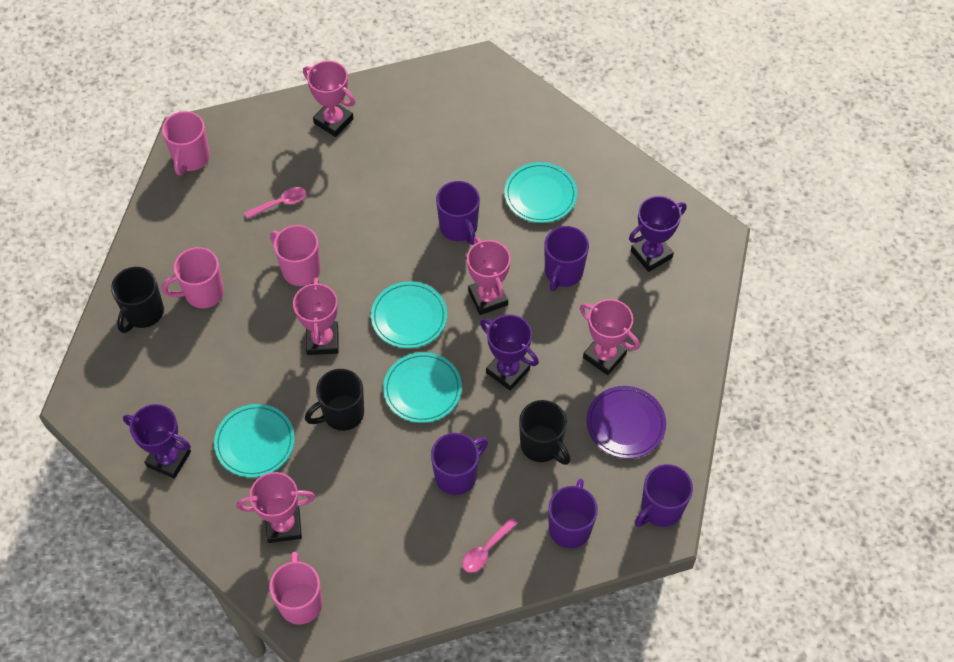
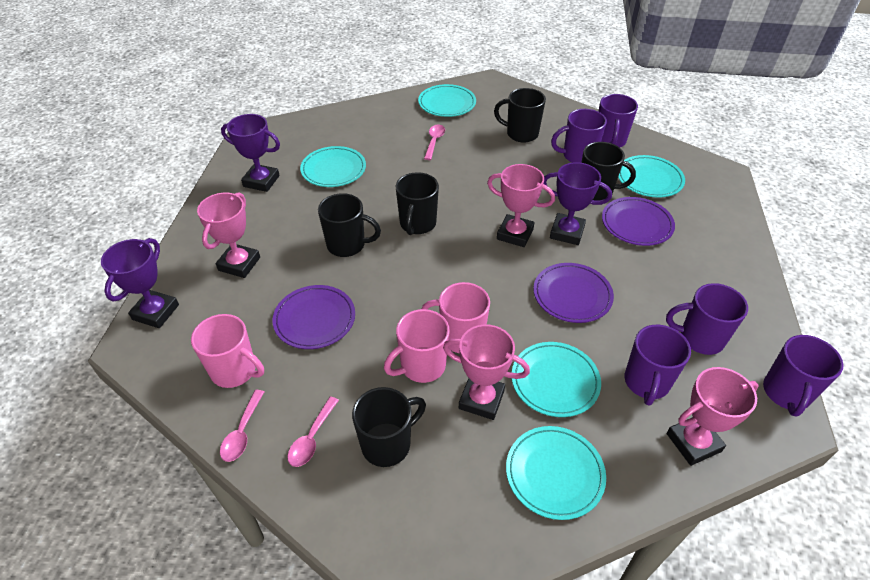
black mug: 3 -> 5
pink mug: 4 -> 3
pink spoon: 2 -> 3
pink trophy: 5 -> 4
purple plate: 1 -> 3
turquoise plate: 4 -> 5

